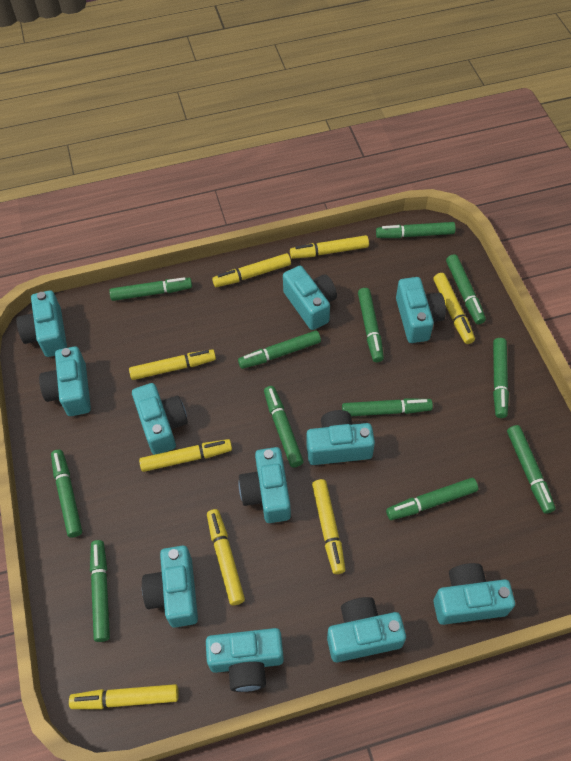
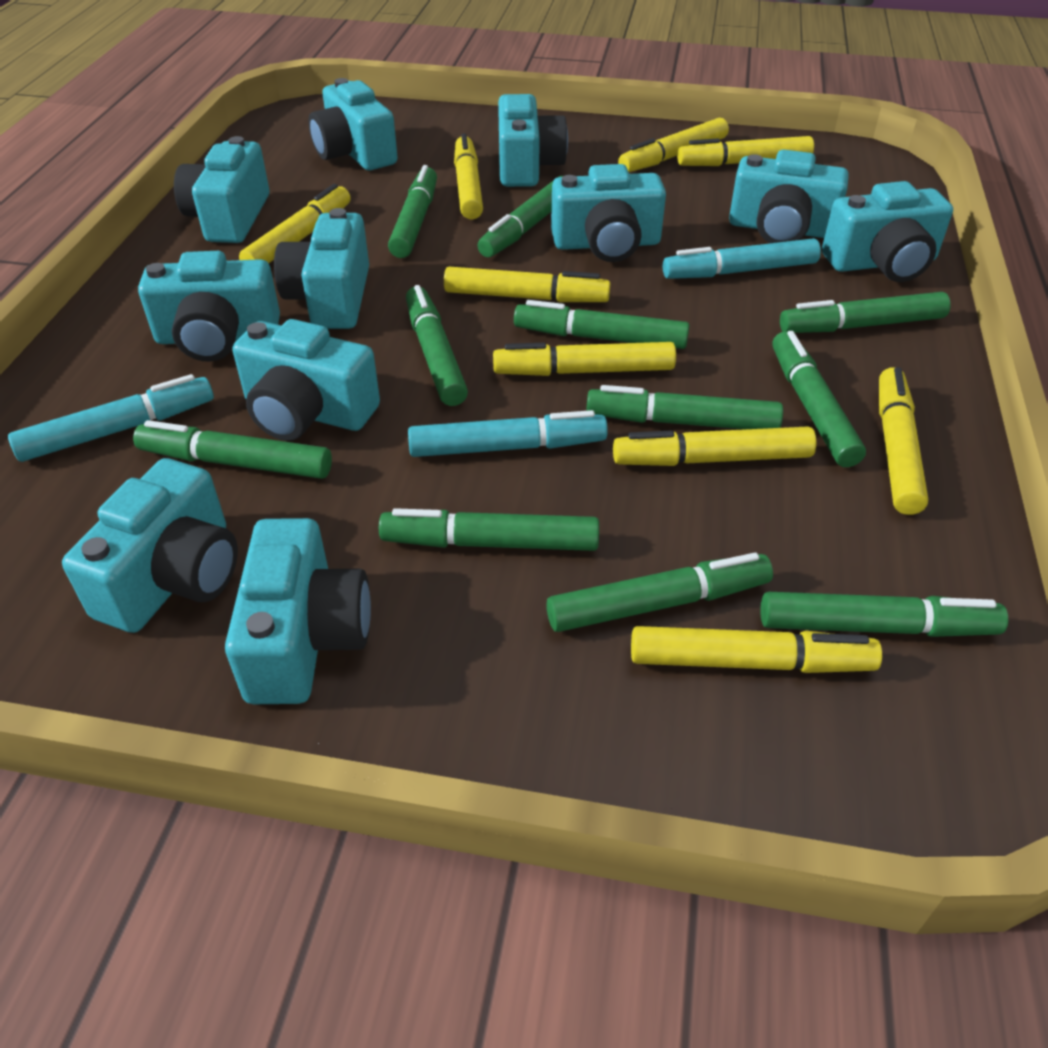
green marker: 12 -> 11
turquoise marker: 0 -> 3
yellow marker: 8 -> 9

